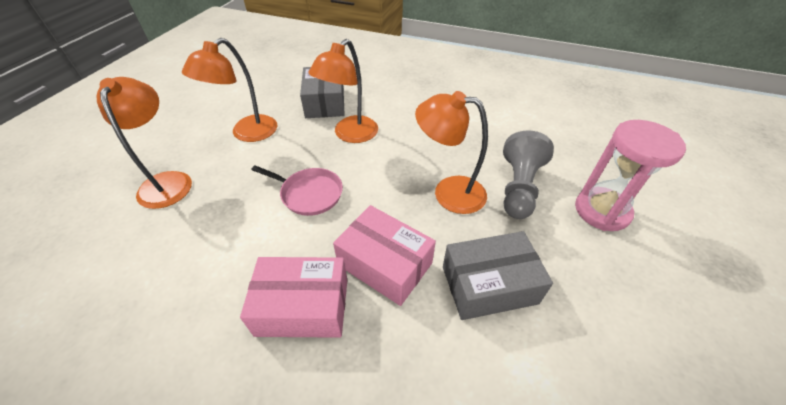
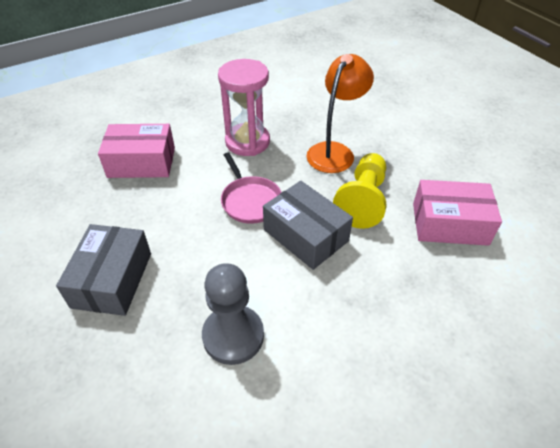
orange lamp: 4 -> 1
yellow pawn: 0 -> 1

